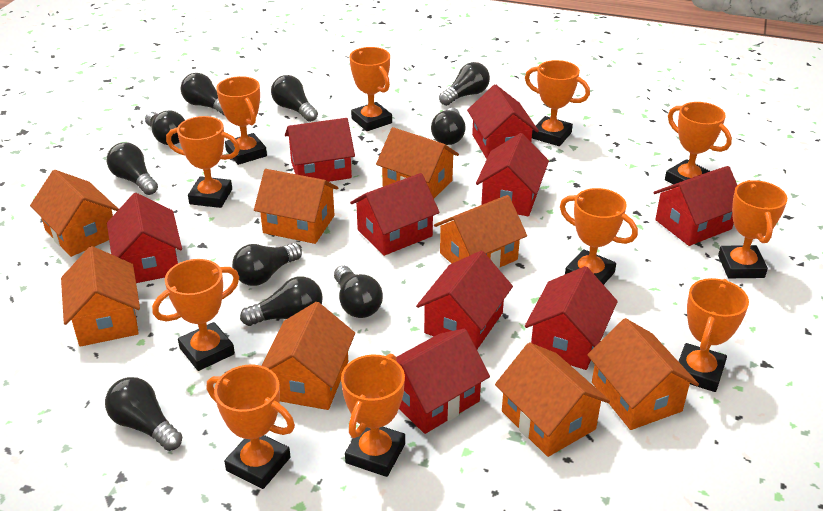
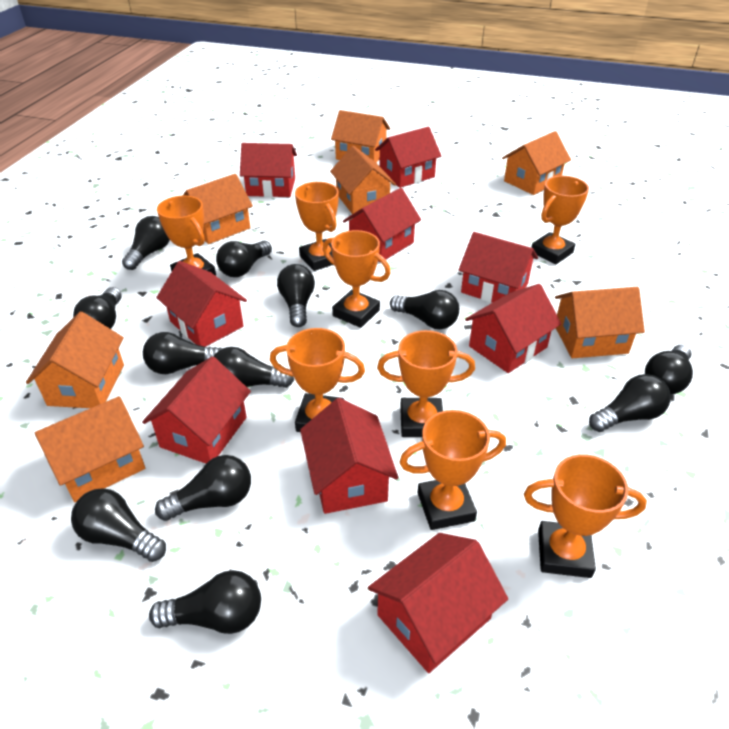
black light bulb: 10 -> 12
orange house: 8 -> 7
orange trophy: 11 -> 8

